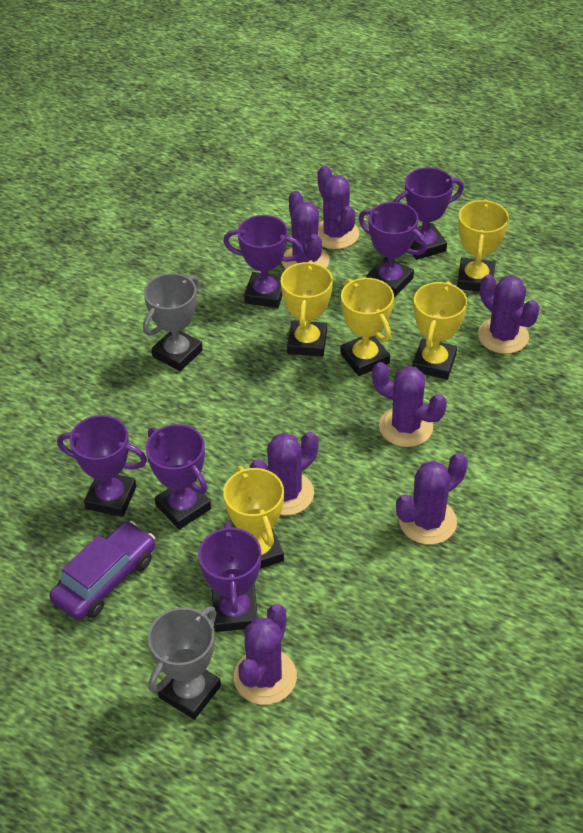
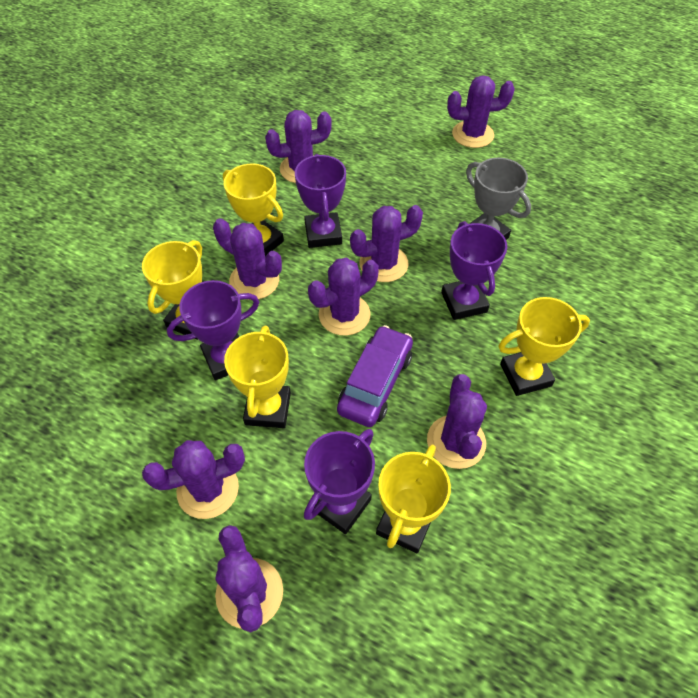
grey trophy: 2 -> 1
purple cactus: 7 -> 8
purple trophy: 6 -> 4

